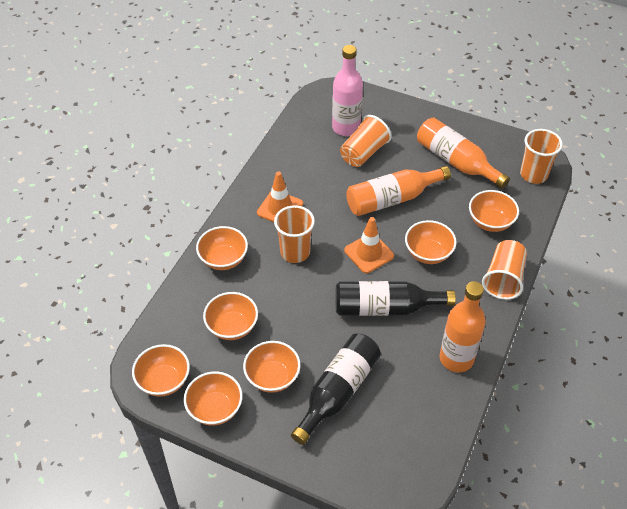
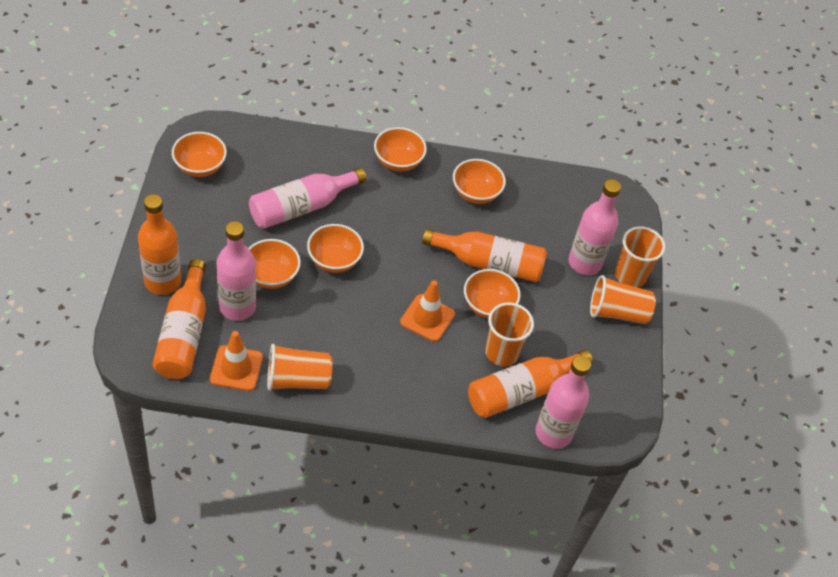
black bottle: 2 -> 0
orange bottle: 3 -> 4
orange bowl: 7 -> 6
pink bottle: 1 -> 4

